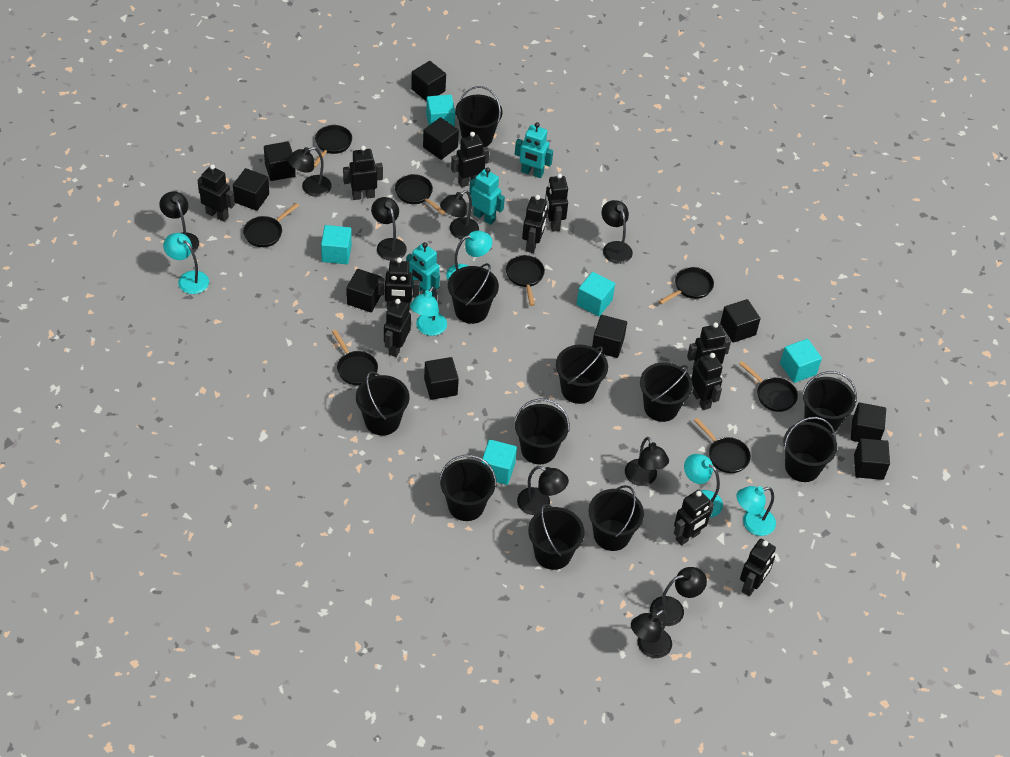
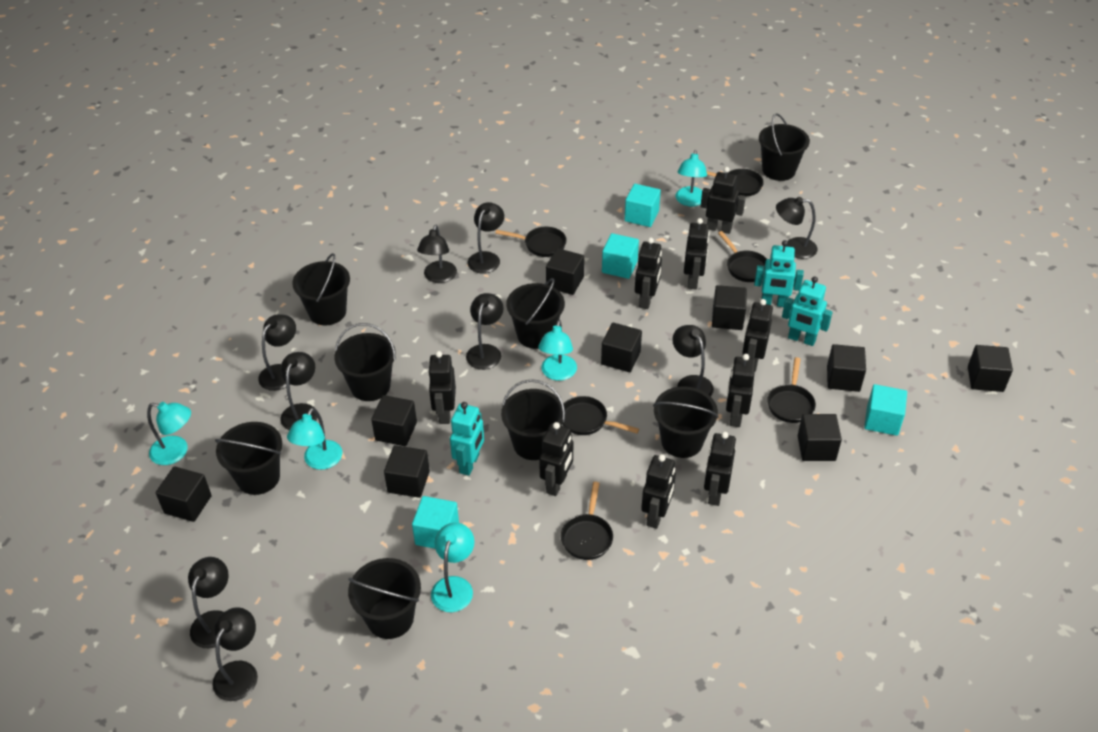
black bucket: 11 -> 8
black cube: 10 -> 9
black pan: 8 -> 6
black robot: 11 -> 9
turquoise cube: 5 -> 4

